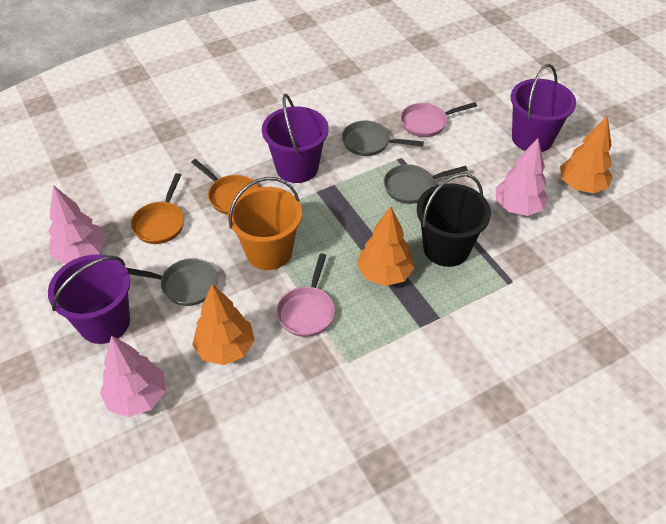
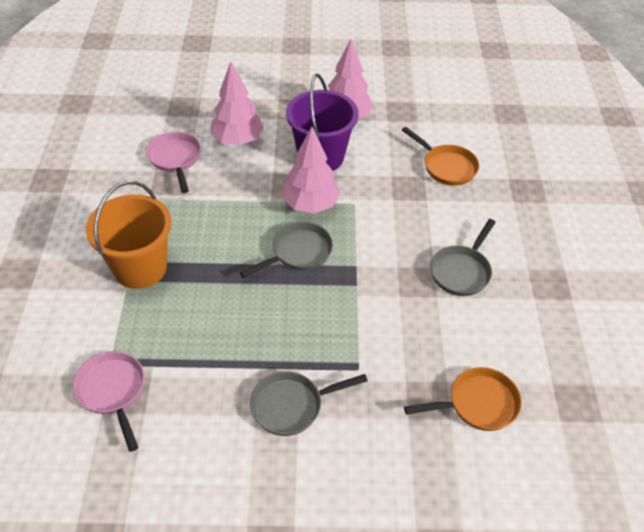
black bucket: 1 -> 0
orange tree: 3 -> 0
purple bucket: 3 -> 1

